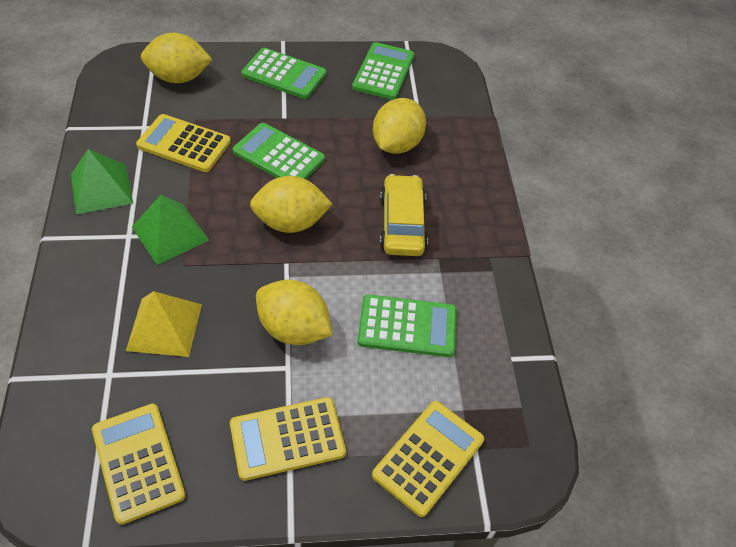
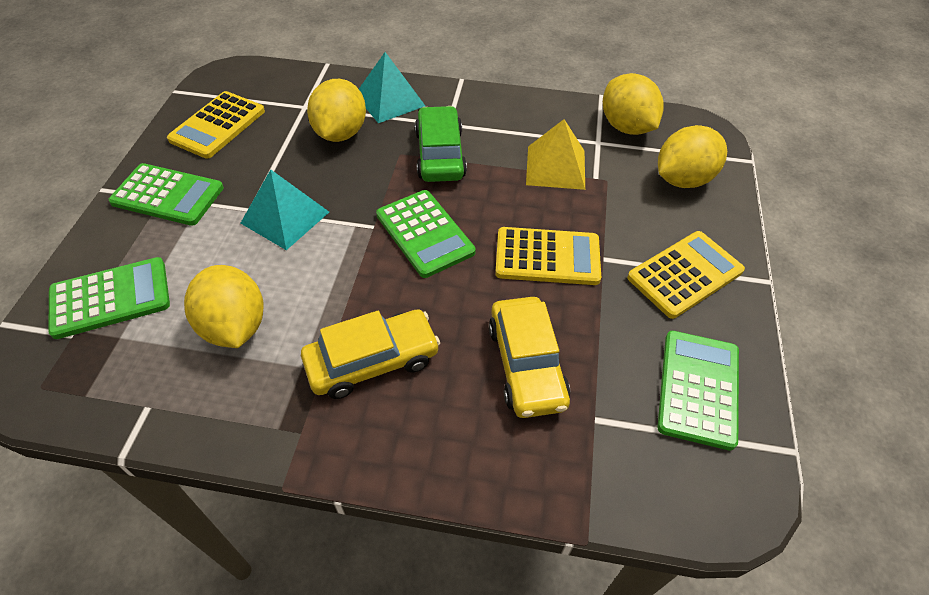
green car: 0 -> 1
green pyramid: 2 -> 0
turquoise pyramid: 0 -> 2
yellow calculator: 4 -> 3
yellow car: 1 -> 2

